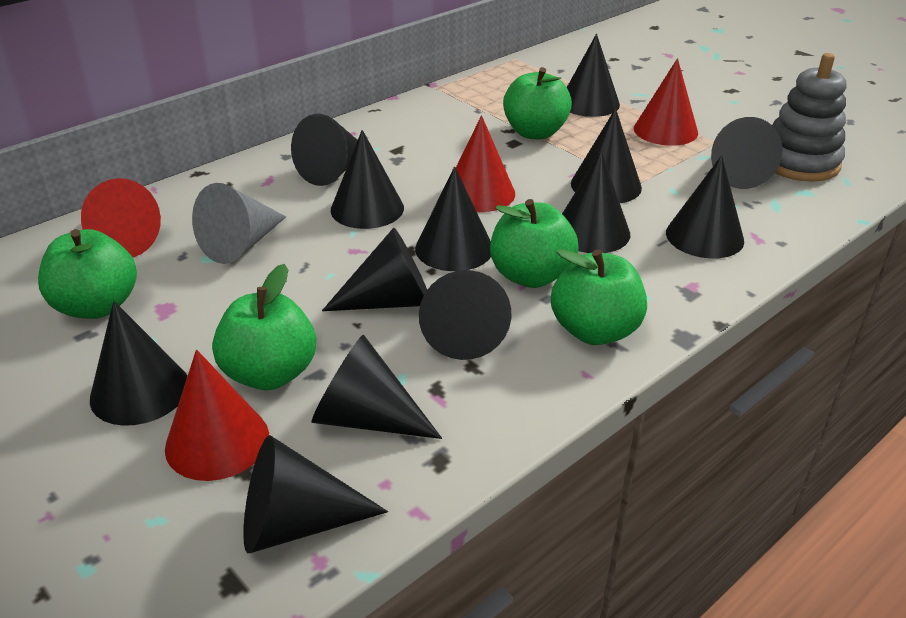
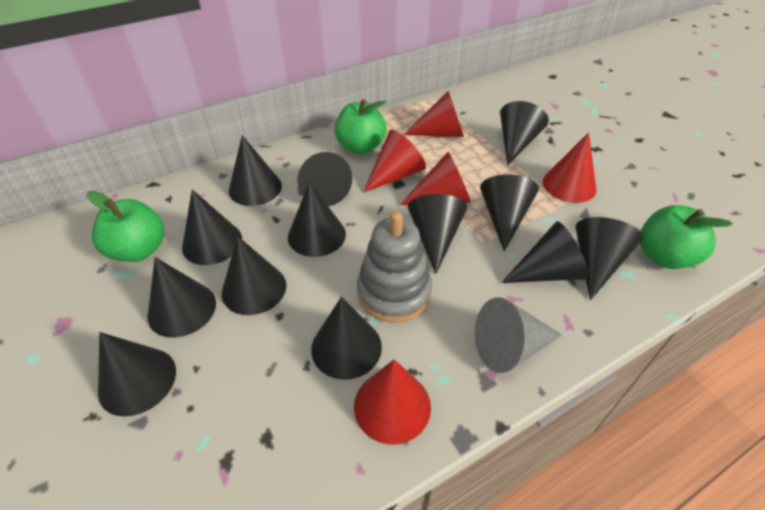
green apple: 5 -> 3
red cone: 4 -> 5

